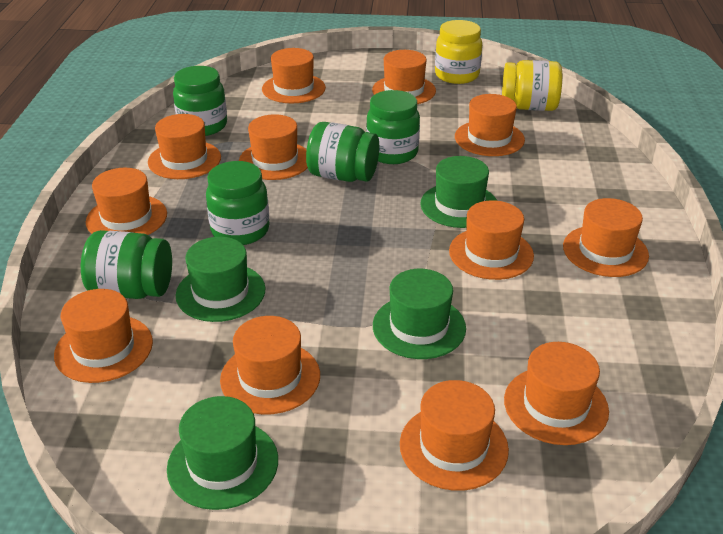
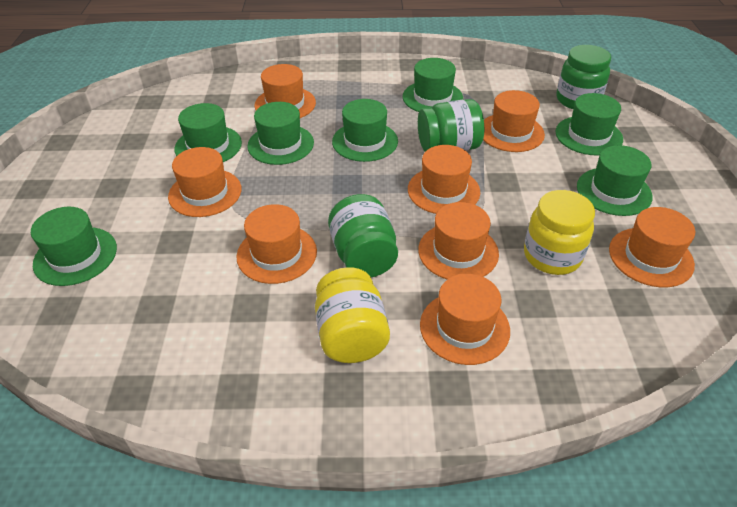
green hat: 4 -> 7
green jar: 5 -> 3
orange hat: 12 -> 8

